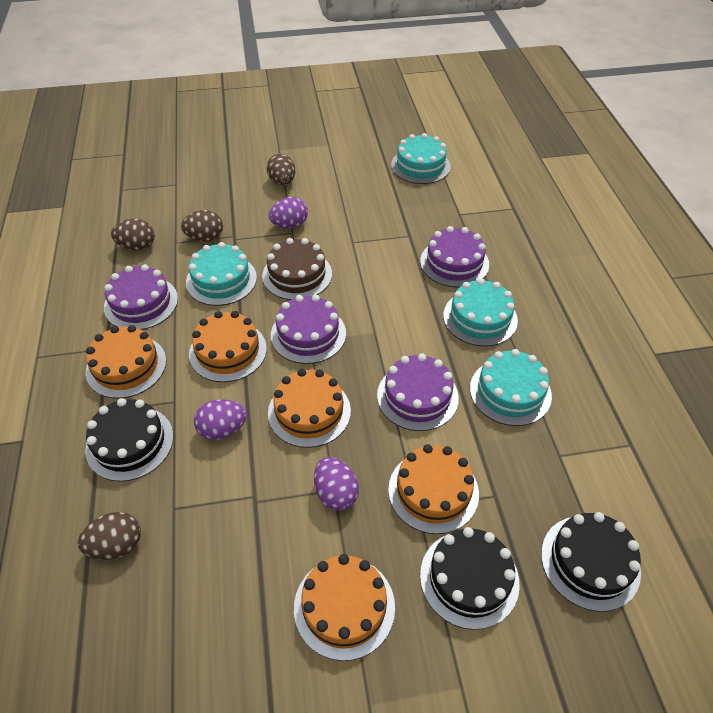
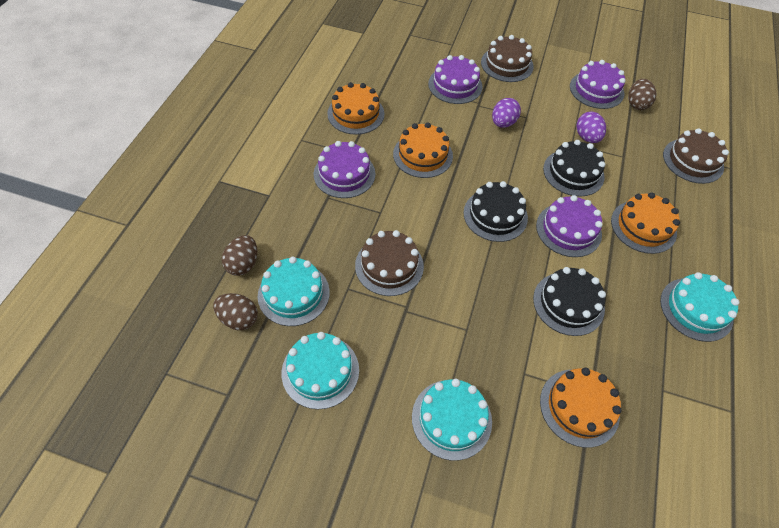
brown cake: 1 -> 3
brown egg: 4 -> 3
orange cake: 5 -> 4
purple egg: 3 -> 2

